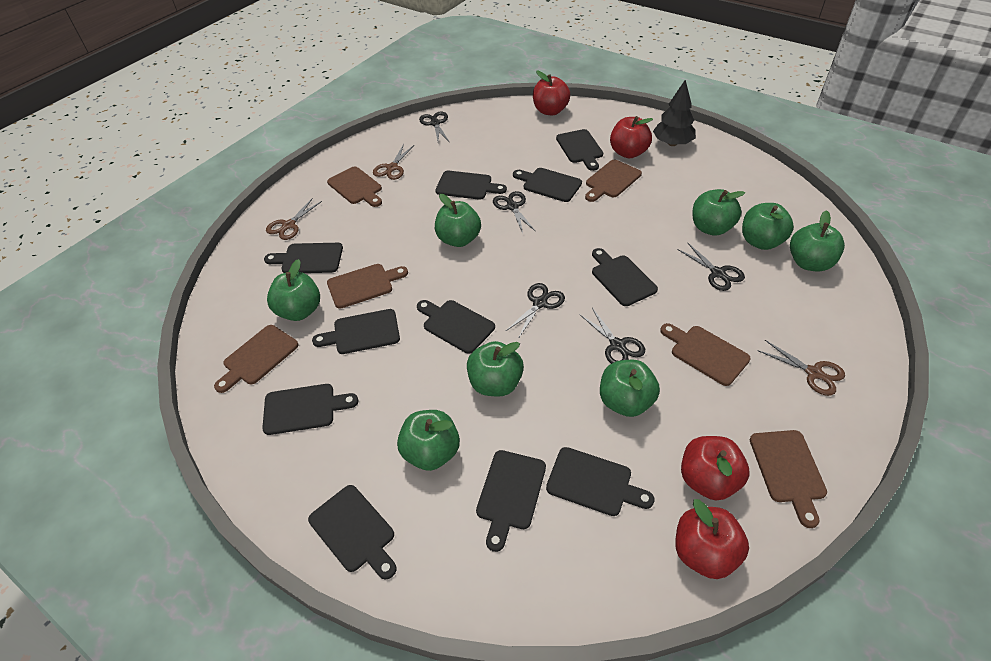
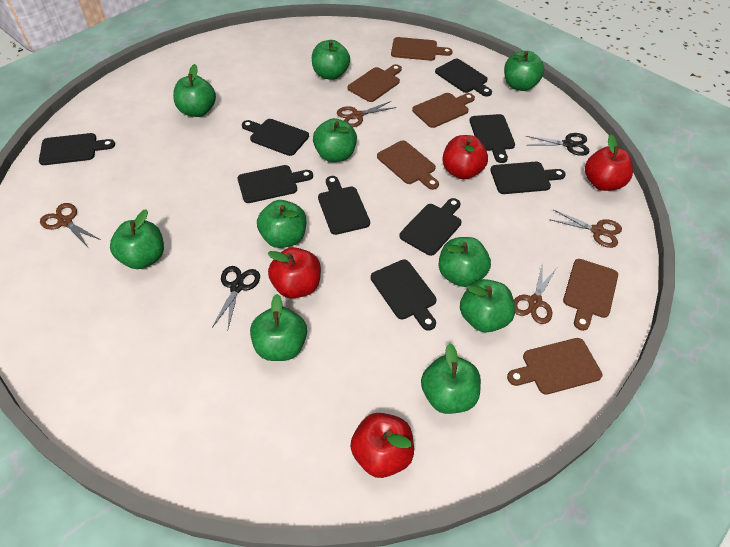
black cutting board: 11 -> 9
black scissors: 5 -> 2
black tree: 1 -> 0
brown scissors: 3 -> 4
green apple: 8 -> 10

